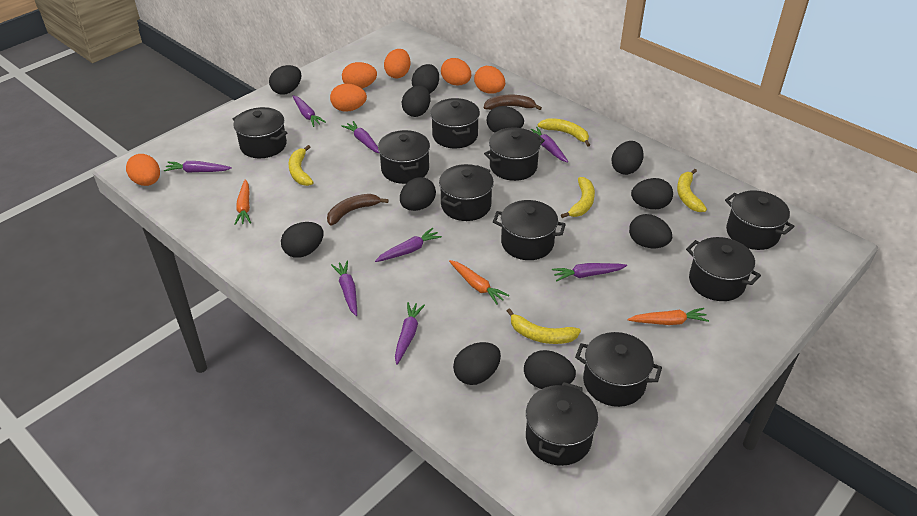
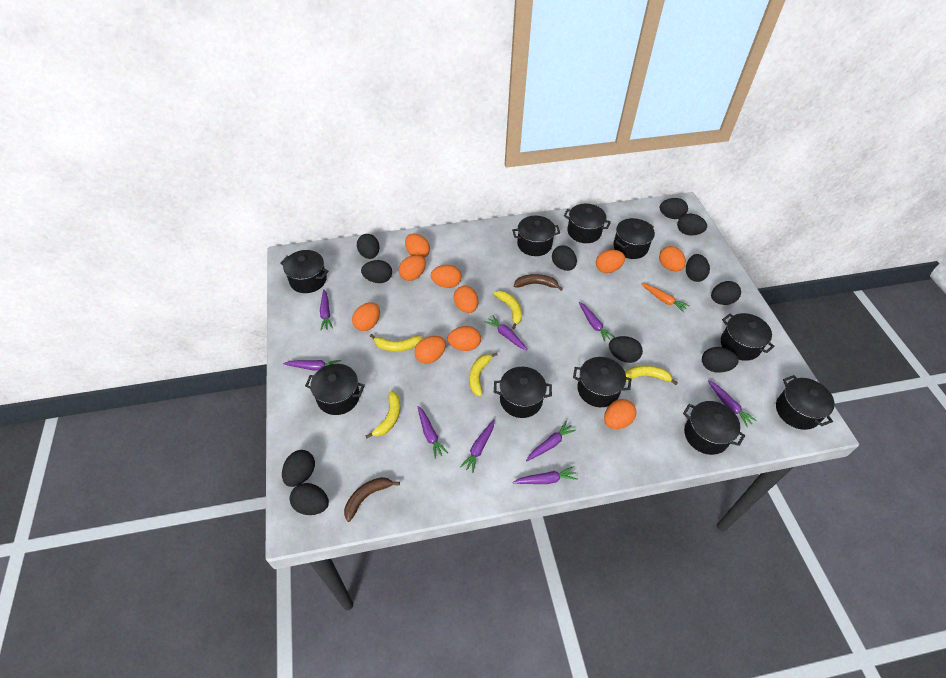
orange carrot: 3 -> 1
orange egg: 6 -> 10
purple carrot: 8 -> 9

